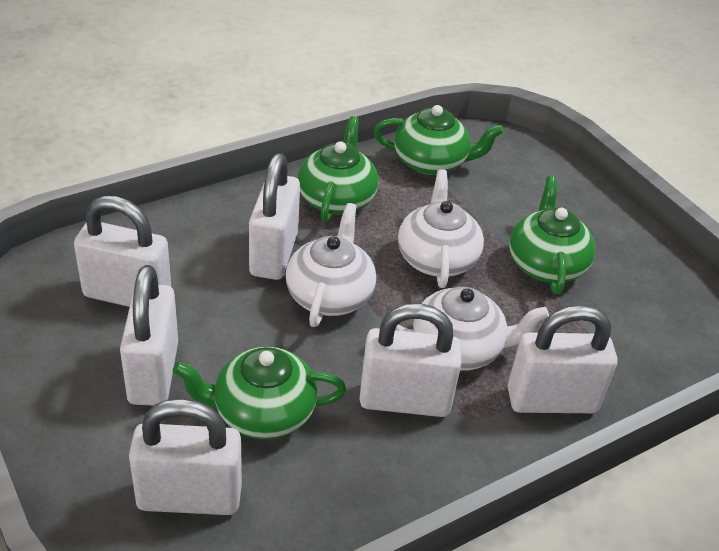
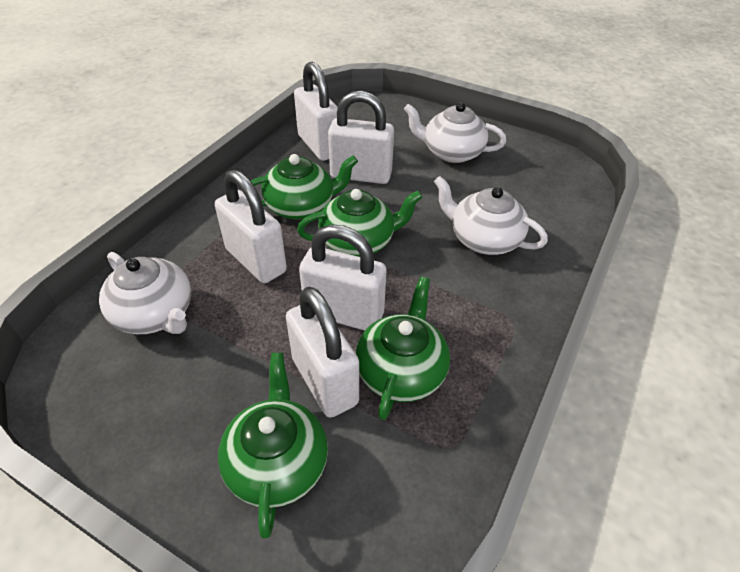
white padlock: 6 -> 5

